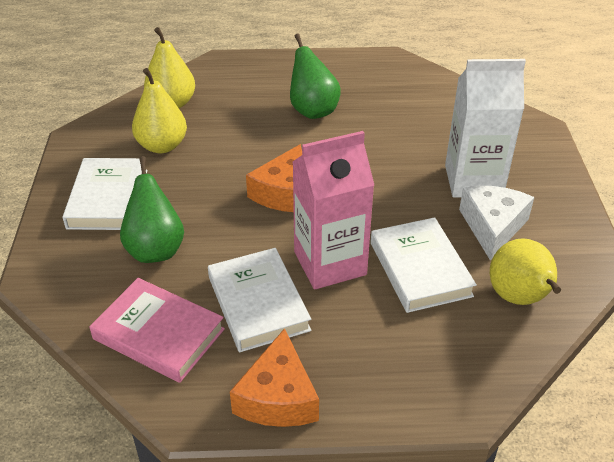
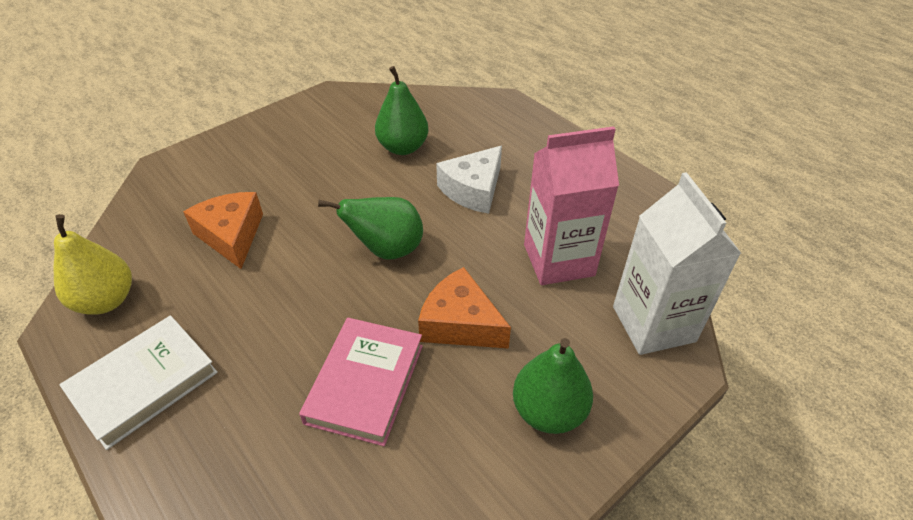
green pear: 2 -> 3
white book: 3 -> 1
yellow pear: 3 -> 1

